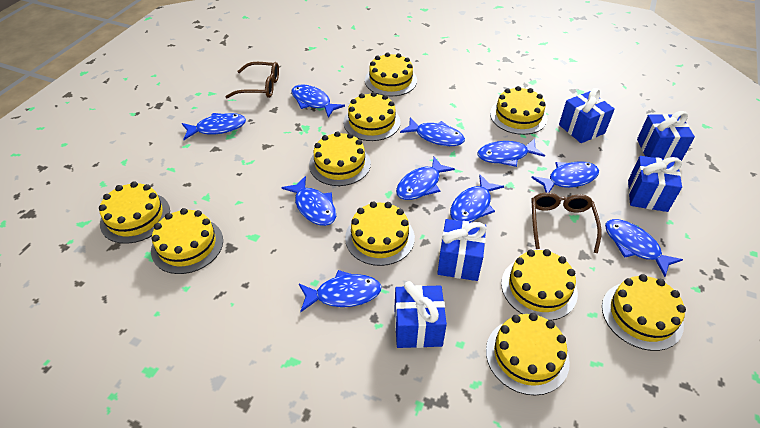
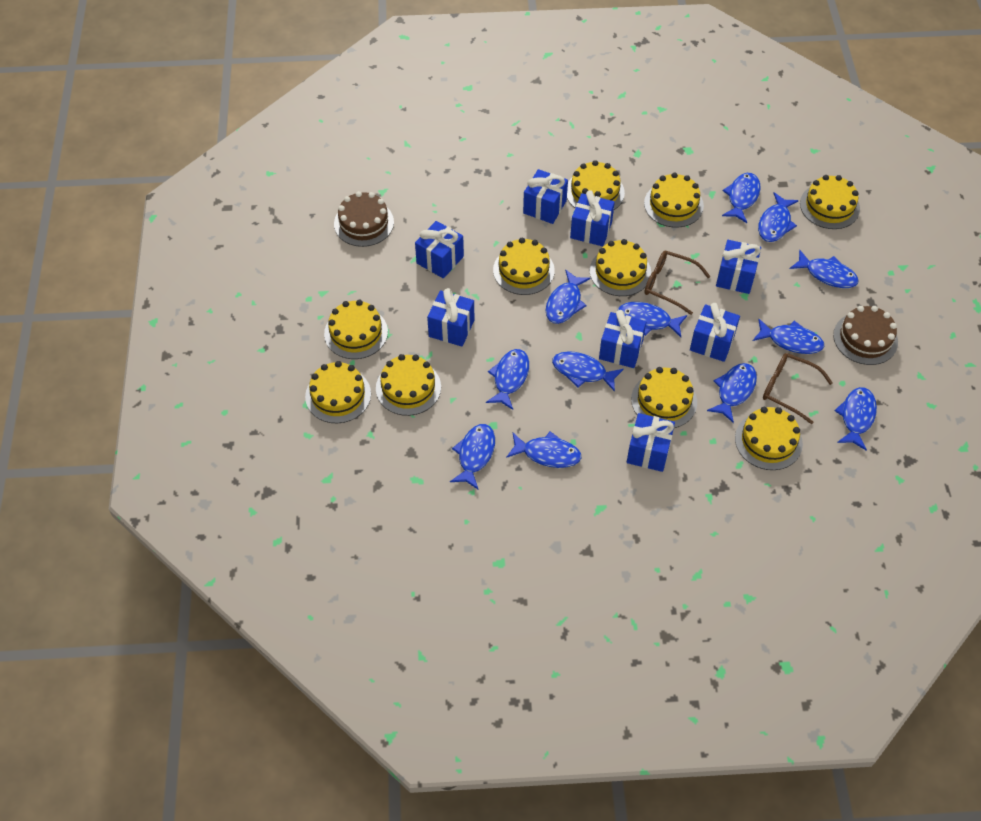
blue fish: 10 -> 12
blue gift: 5 -> 8
brown cake: 0 -> 2

